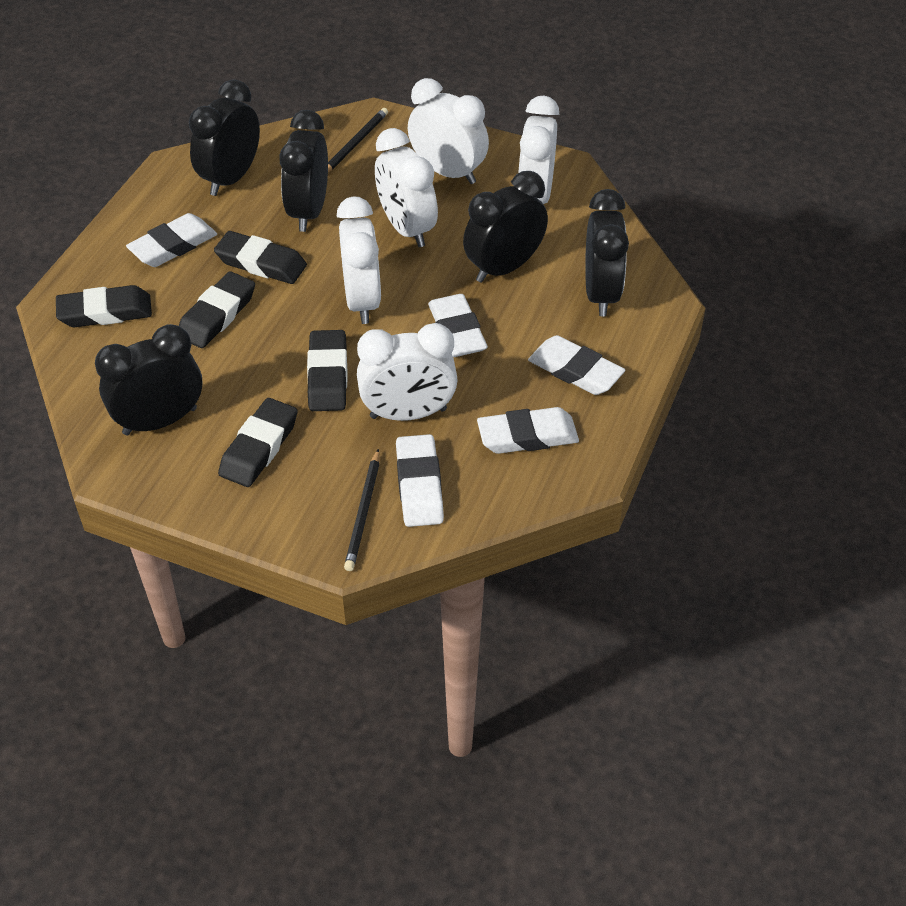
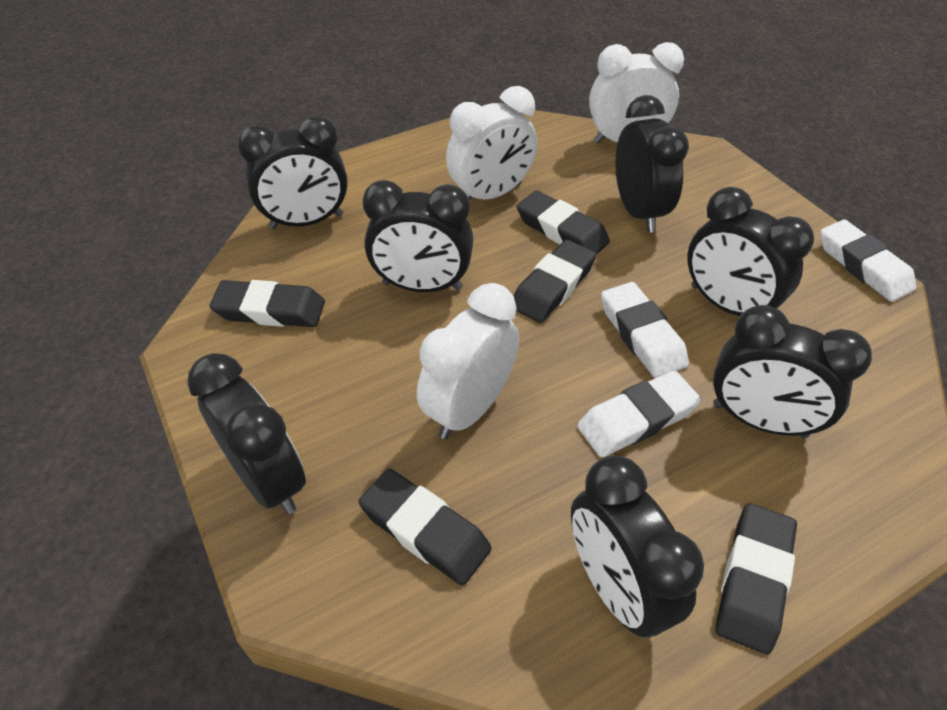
black clock: 5 -> 7
black pencil: 2 -> 0
white clock: 5 -> 3
white eraser: 5 -> 3

